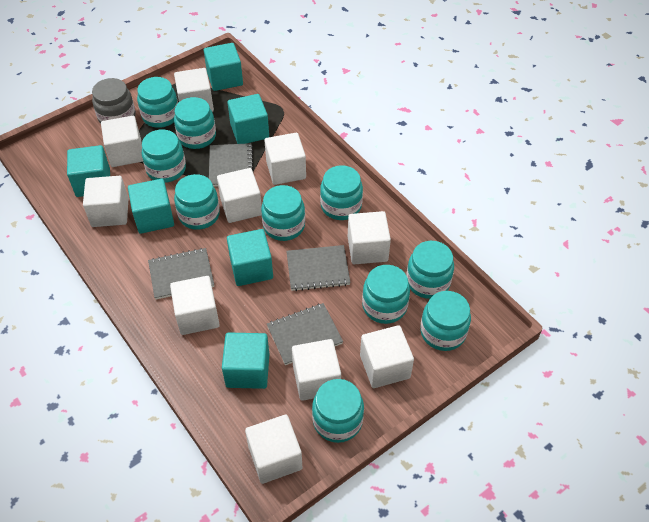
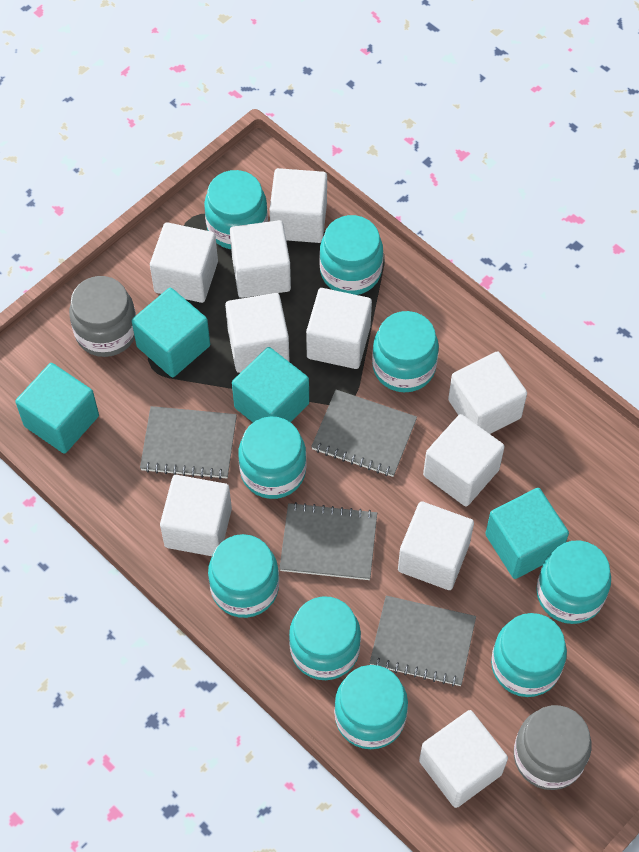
grey jar: 1 -> 2
turquoise cube: 6 -> 4
turquoise jar: 10 -> 9

